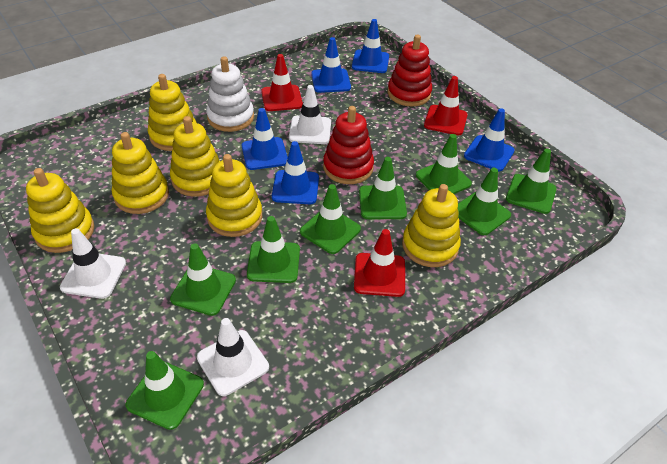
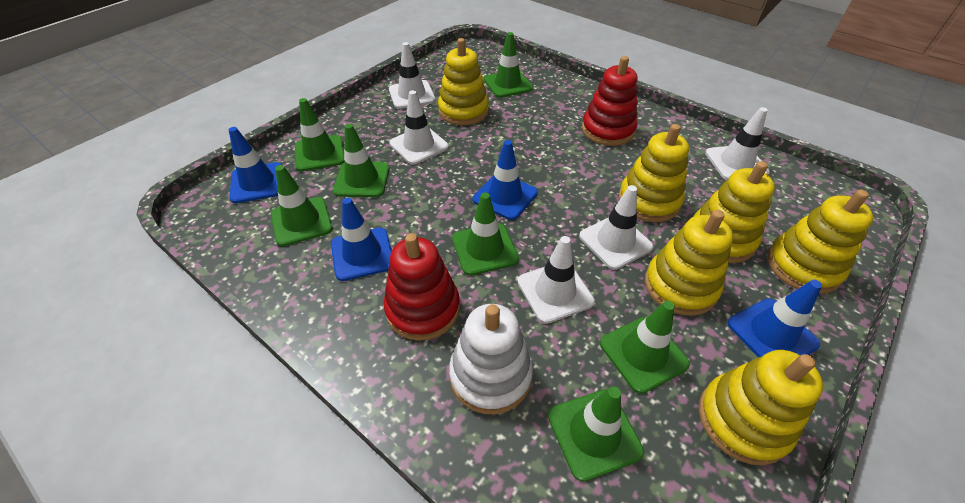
blue traffic cone: 5 -> 4
green traffic cone: 8 -> 7
red traffic cone: 3 -> 0
white traffic cone: 3 -> 5

